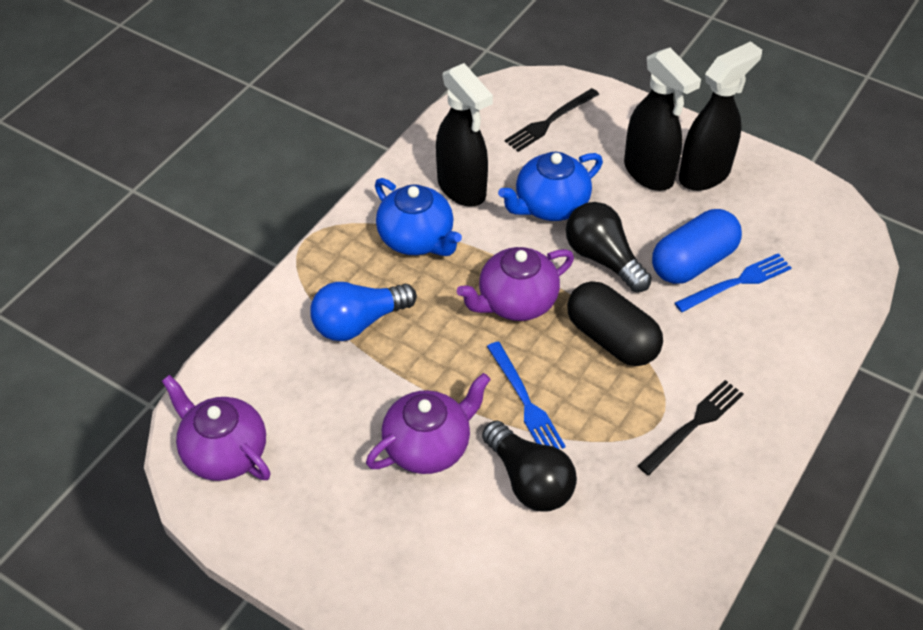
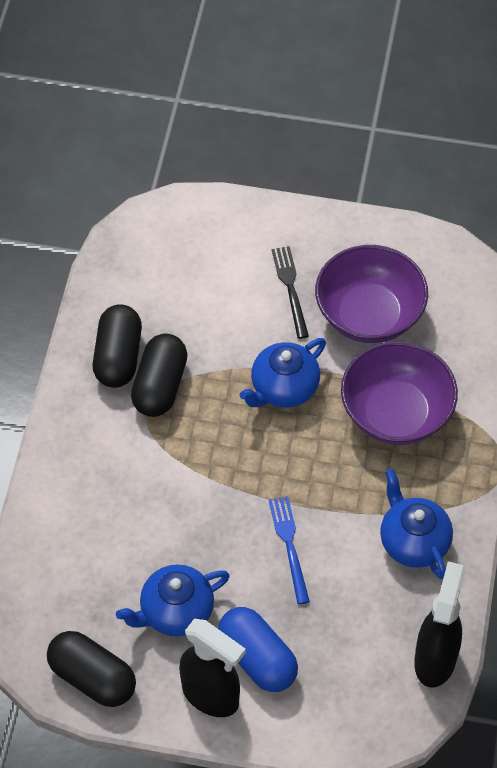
black capsule: 1 -> 3
black fork: 2 -> 1
black light bulb: 2 -> 0
black spray bottle: 3 -> 2
blue fork: 2 -> 1
blue light bulb: 1 -> 0
blue teapot: 2 -> 3
purple bowl: 0 -> 2
purple teapot: 3 -> 0

